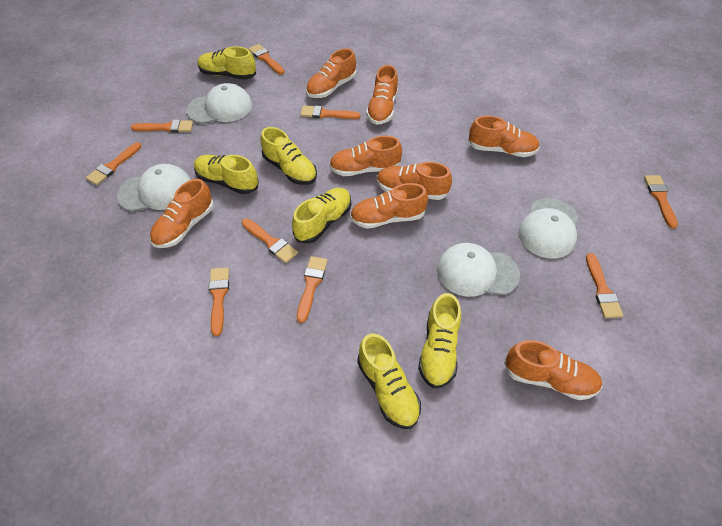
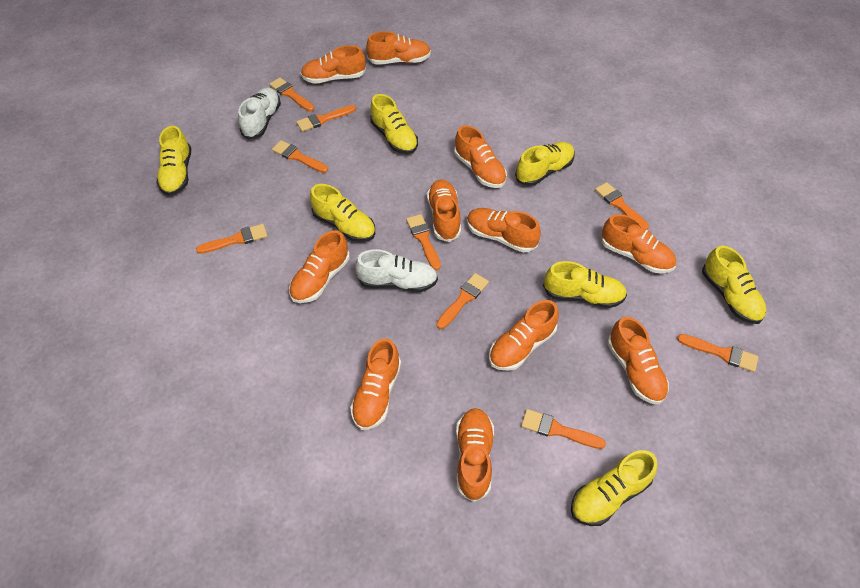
orange shoe: 8 -> 11
white cap: 4 -> 0
white shoe: 0 -> 2
yellow shoe: 6 -> 7

